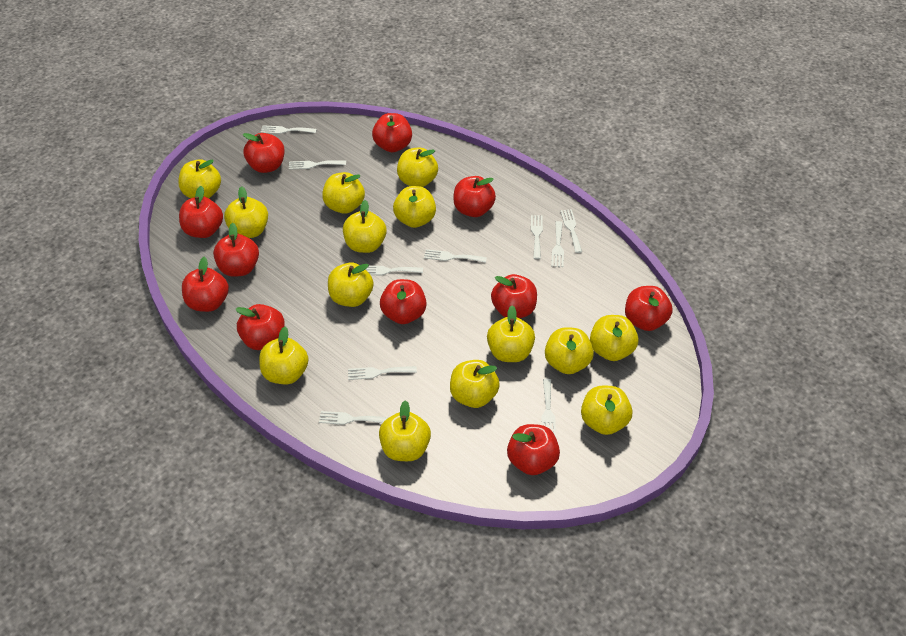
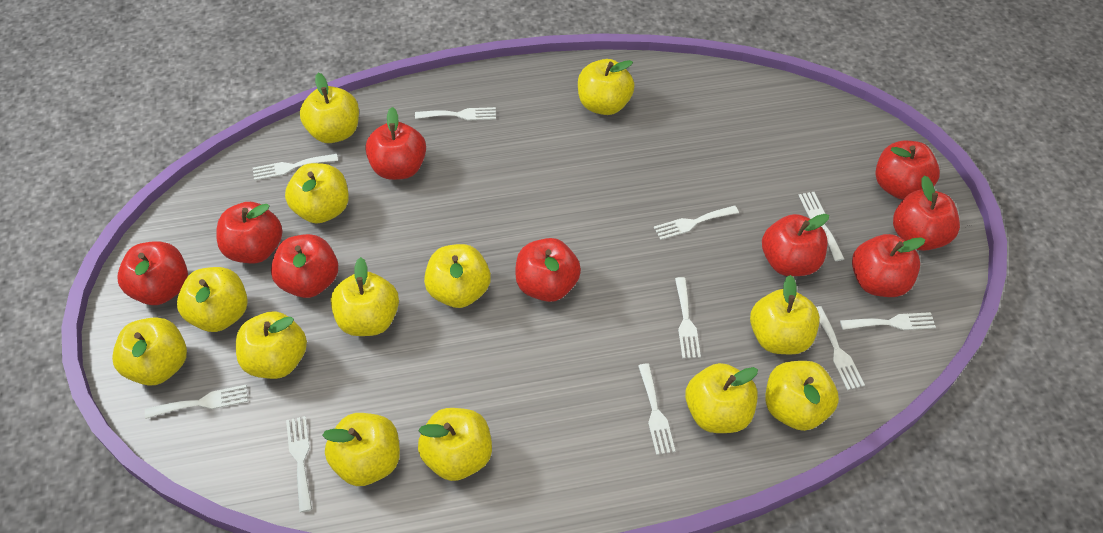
red apple: 11 -> 9
yellow apple: 14 -> 13

